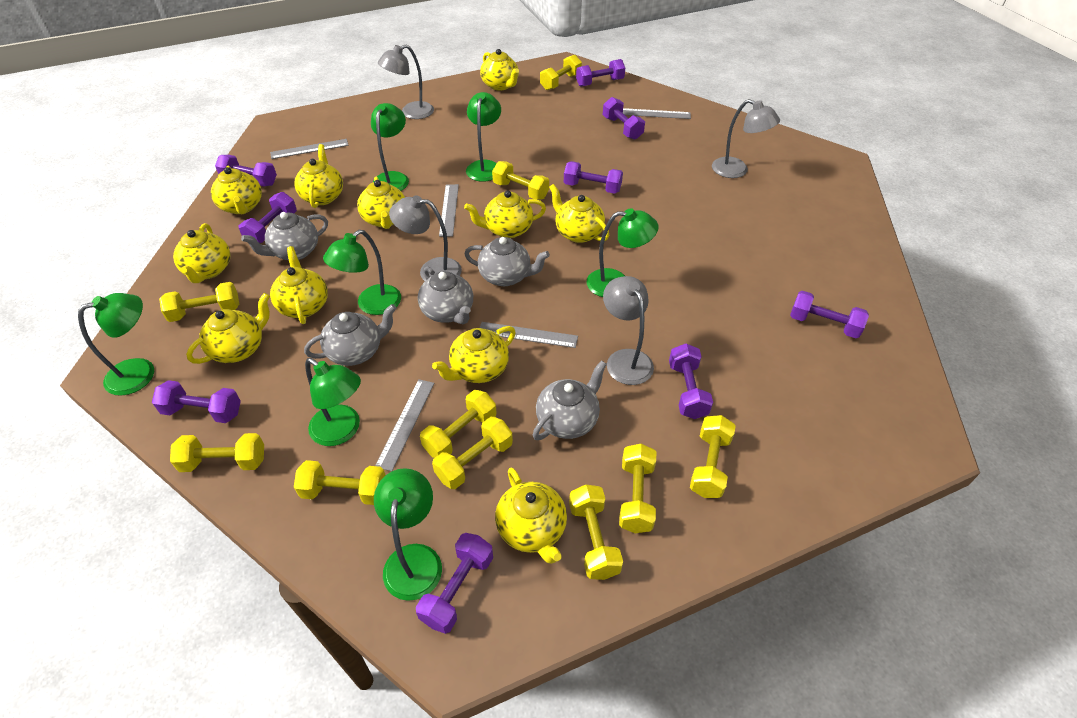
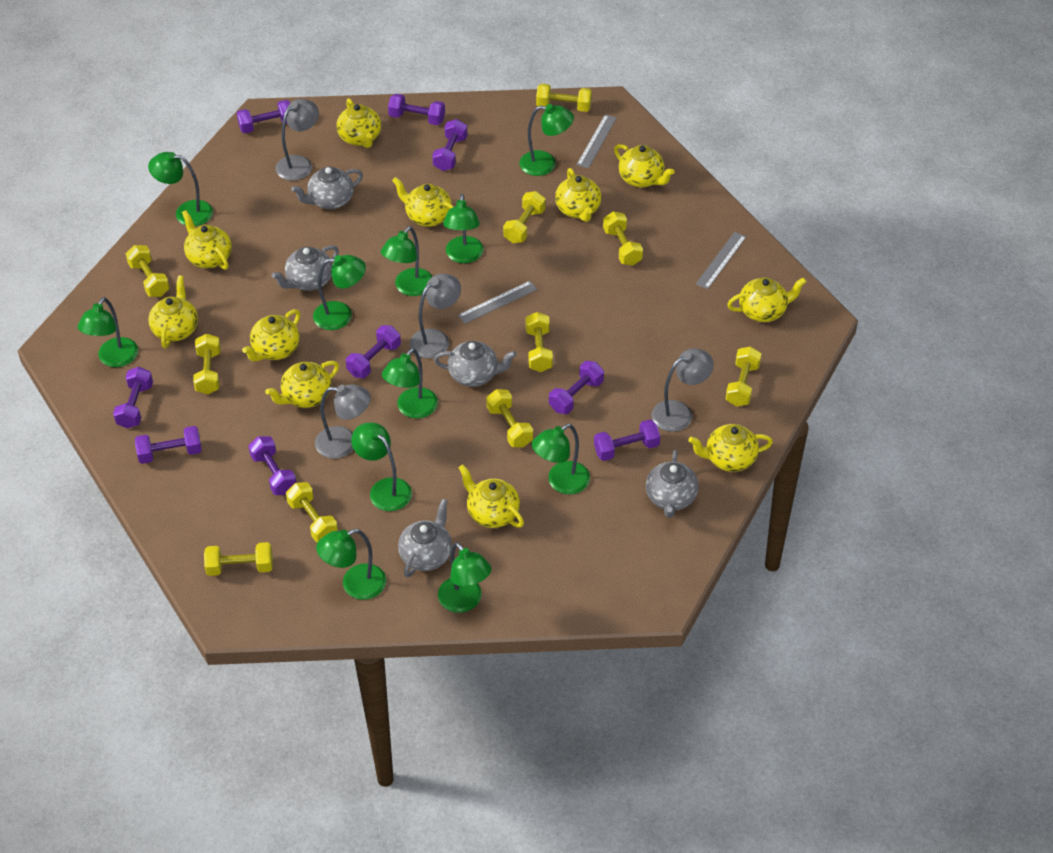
green lamp: 7 -> 11
grey ruler: 5 -> 3

